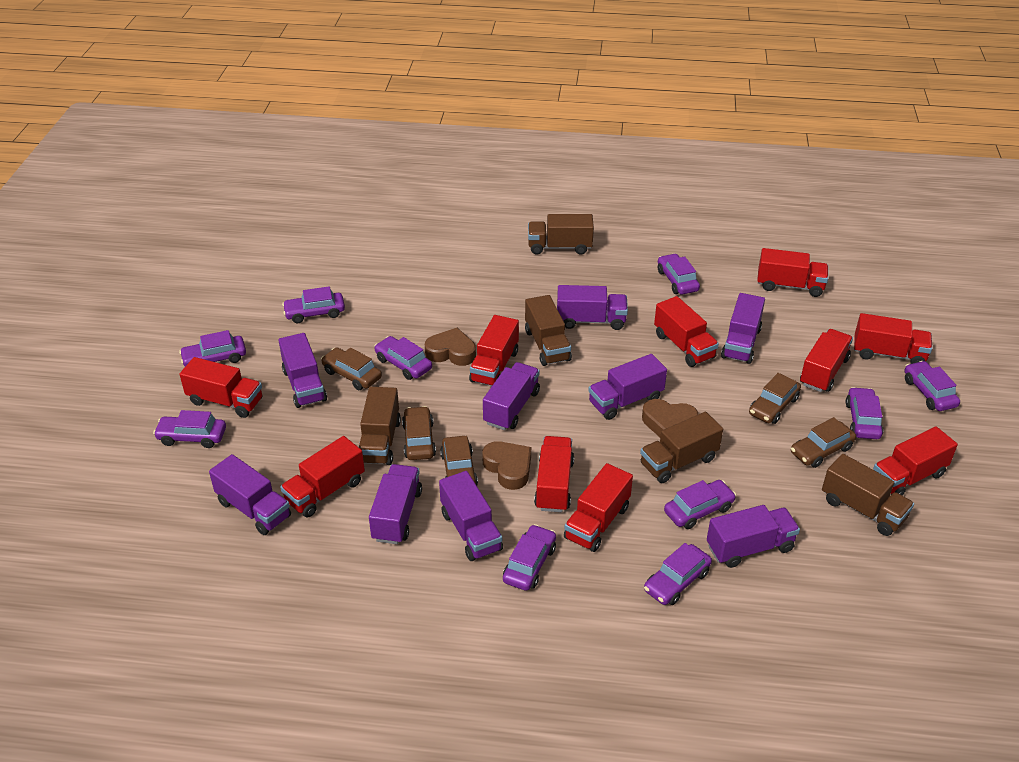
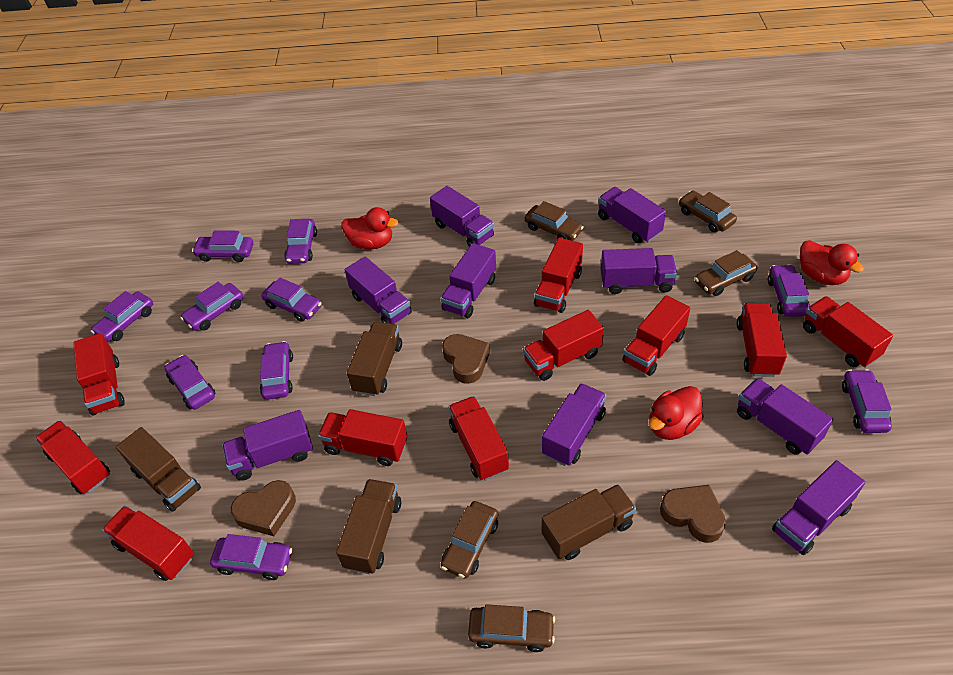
brown truck: 5 -> 4
red duck: 0 -> 3

